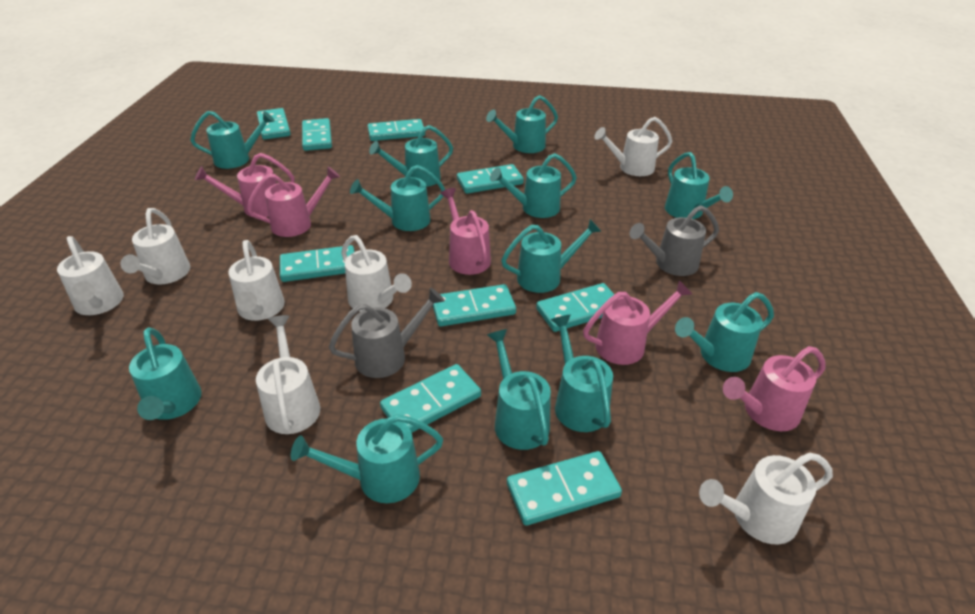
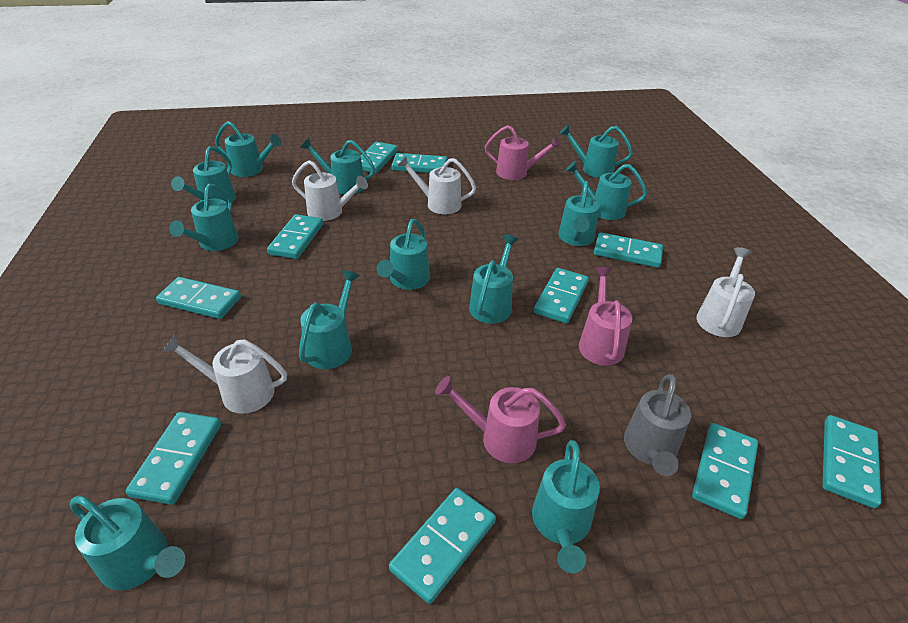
grey watering can: 2 -> 1
pink watering can: 5 -> 3
turquoise domino: 9 -> 10
white watering can: 7 -> 4

